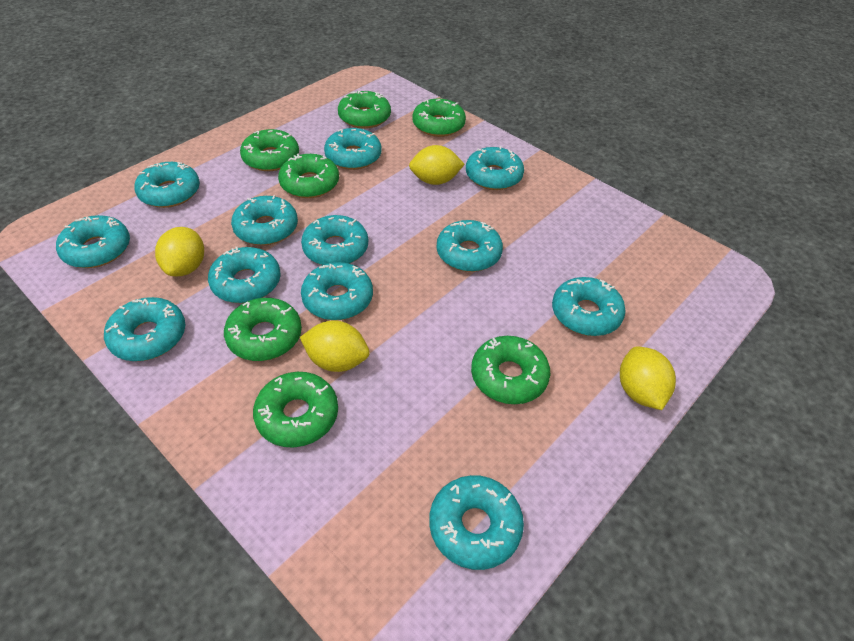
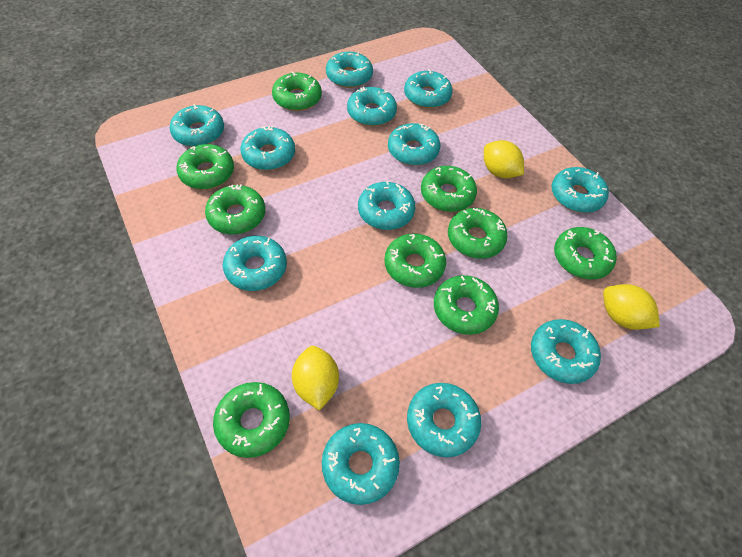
green donut: 7 -> 9
yellow lemon: 4 -> 3

